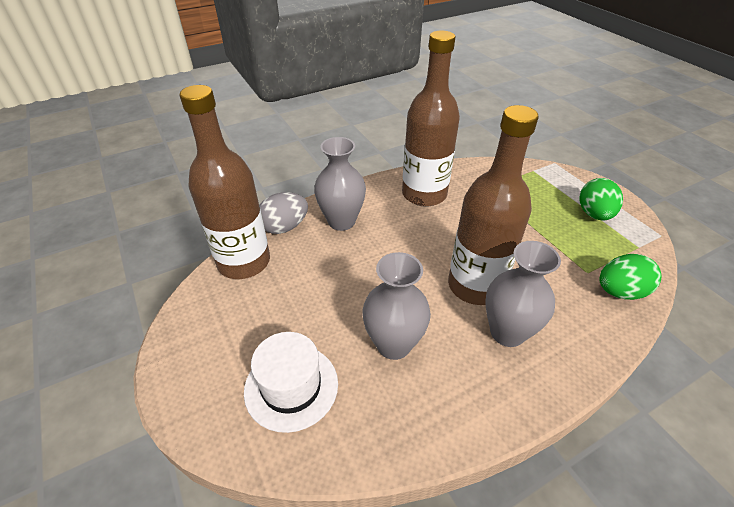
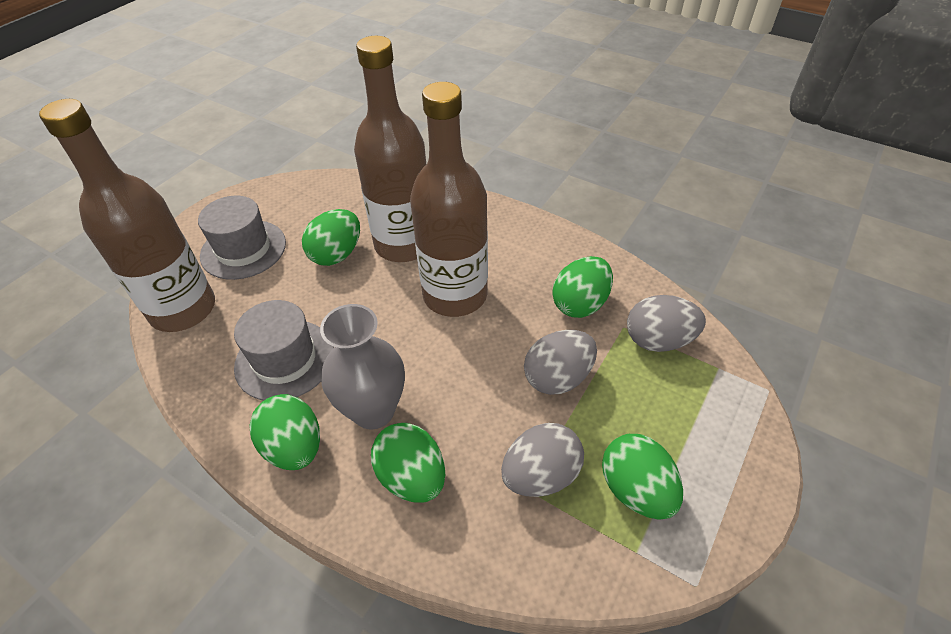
green egg: 2 -> 5
grey egg: 1 -> 3
grey hat: 0 -> 2
grey vase: 3 -> 1
white hat: 1 -> 0

